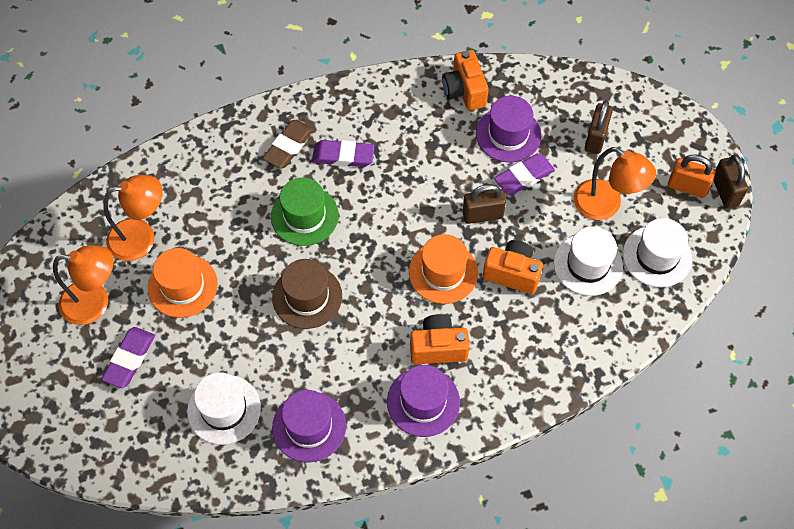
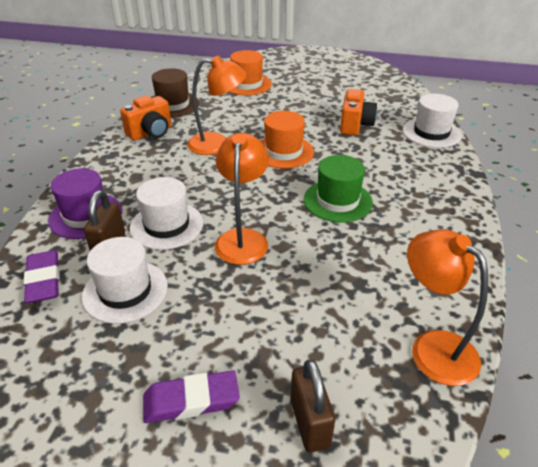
brown eraser: 1 -> 0
brown padlock: 3 -> 2
orange camera: 3 -> 2
orange padlock: 1 -> 0
purple eraser: 3 -> 2
purple hat: 3 -> 1

